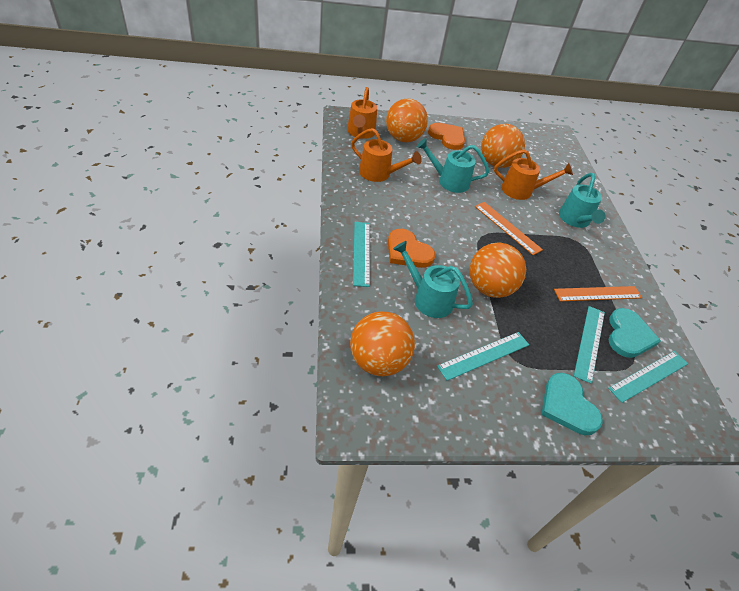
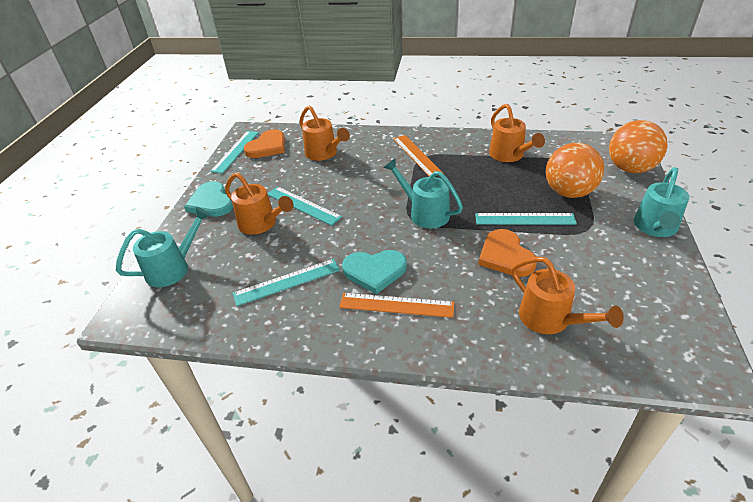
orange ball: 4 -> 2
orange watering can: 3 -> 4

